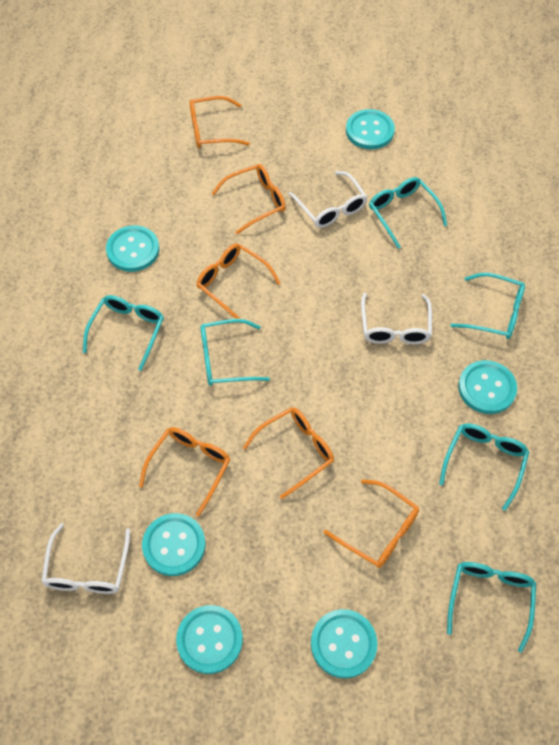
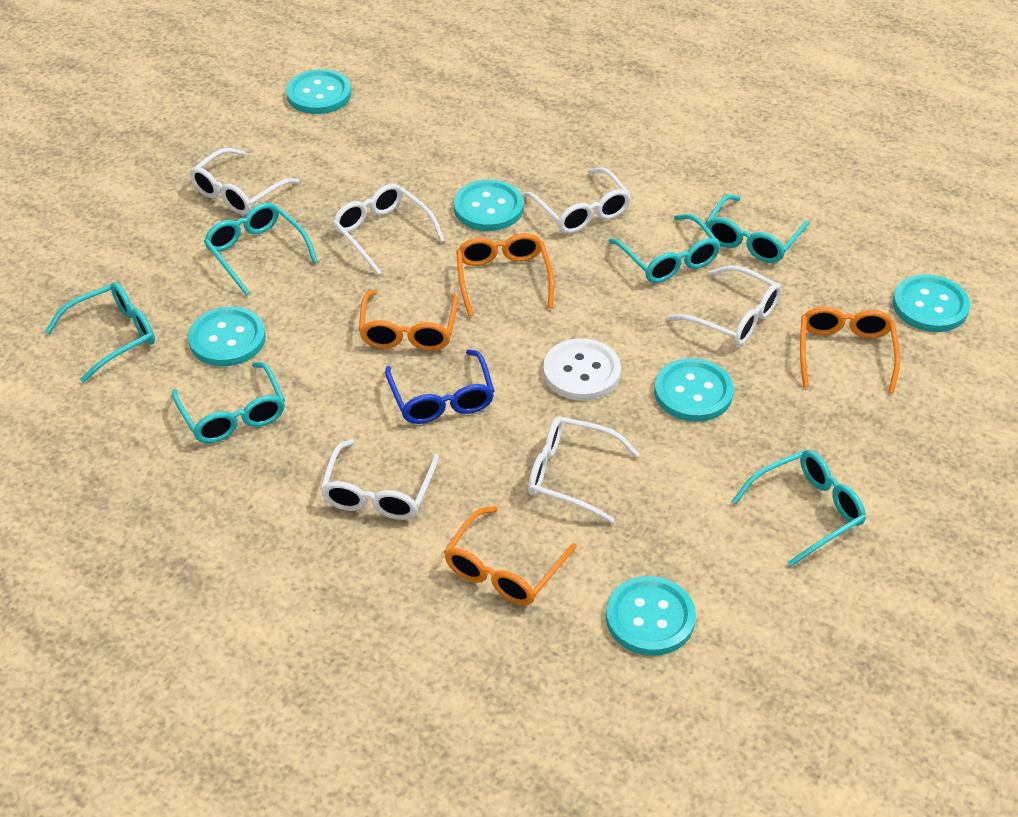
blue glasses: 0 -> 1
orange glasses: 6 -> 4
white button: 0 -> 1
white glasses: 3 -> 6

